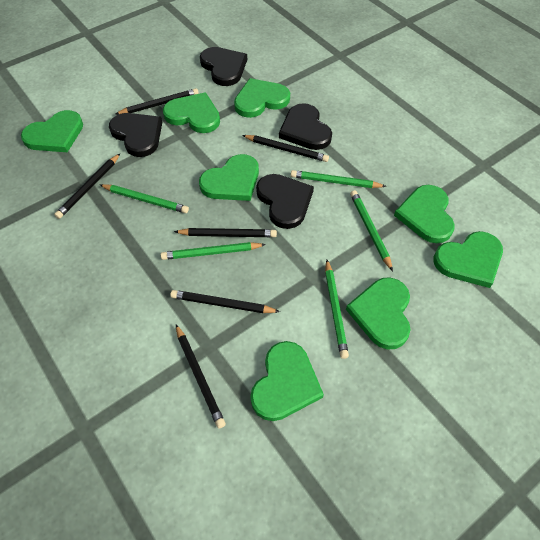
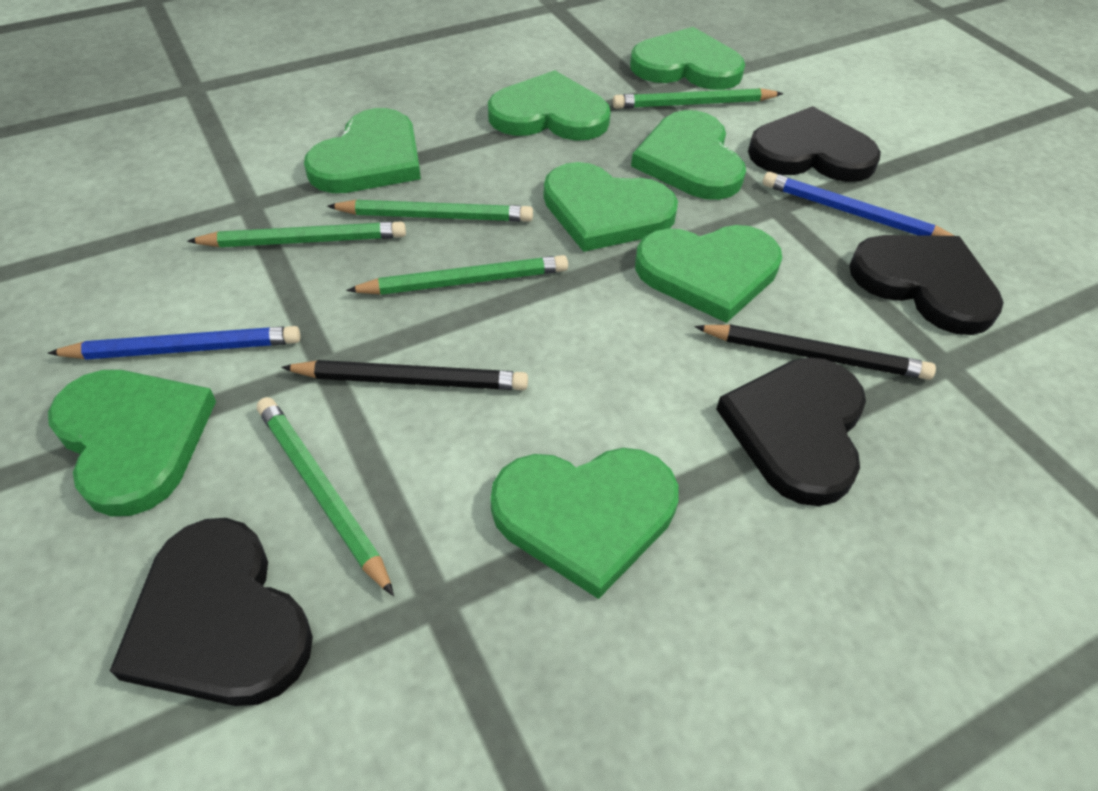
black pencil: 6 -> 2
blue pencil: 0 -> 2

